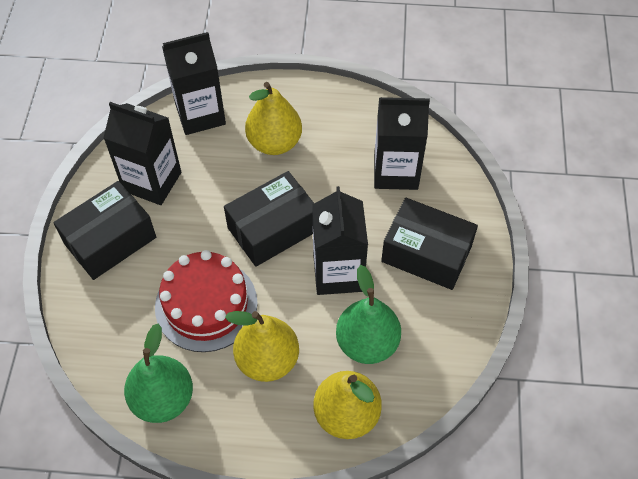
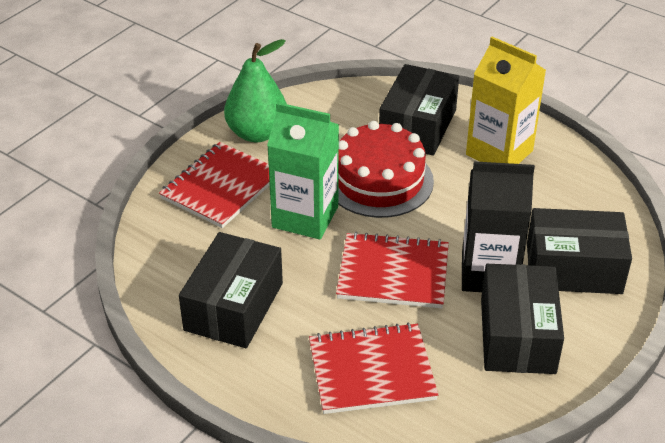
black box: 3 -> 4
black carton: 4 -> 1
green carton: 0 -> 1
green pear: 2 -> 1
red notebook: 0 -> 3
yellow carton: 0 -> 1
yellow pear: 3 -> 0

